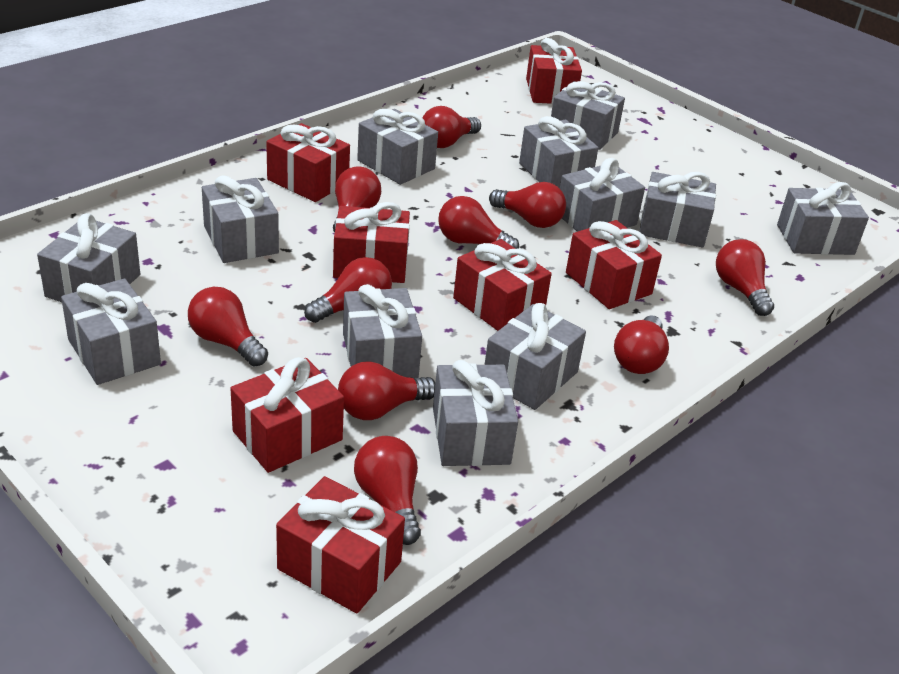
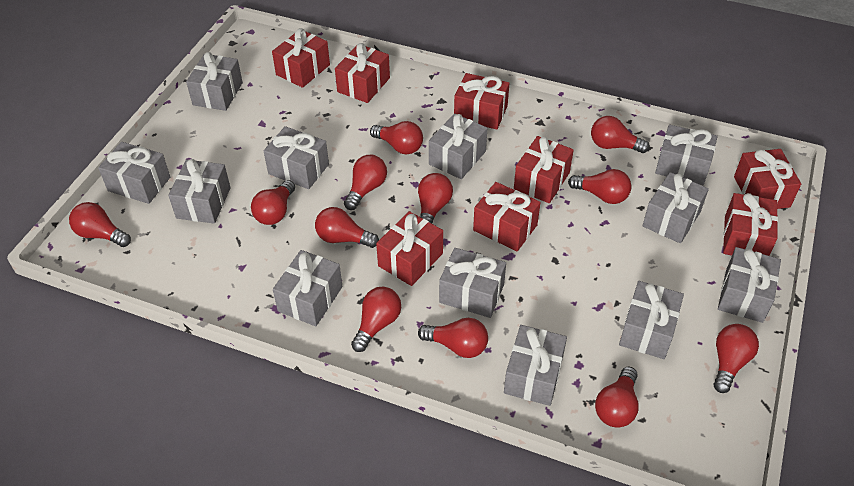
red gift: 7 -> 8
red light bulb: 10 -> 12

